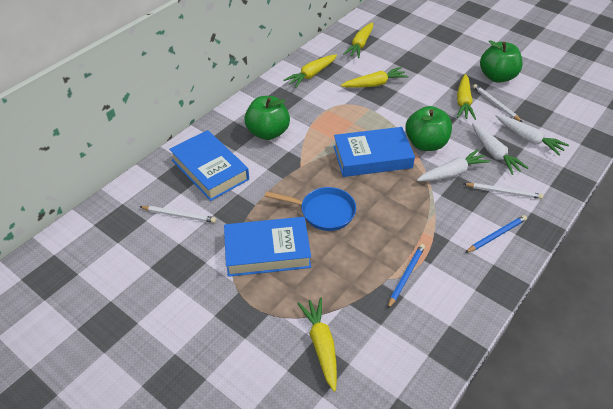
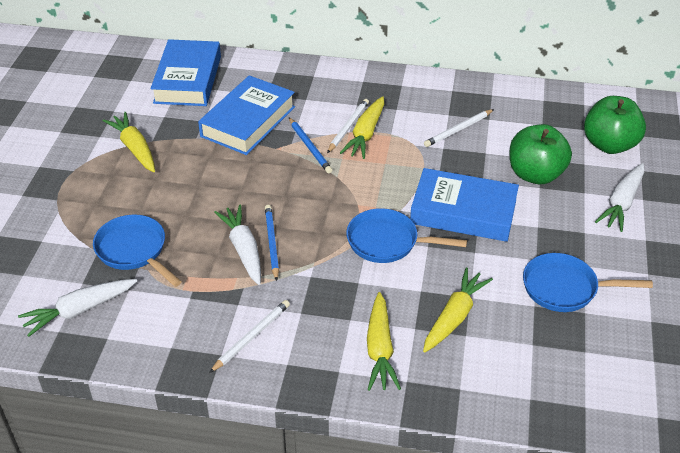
blue pan: 1 -> 3
green apple: 3 -> 2
yellow carrot: 5 -> 4

